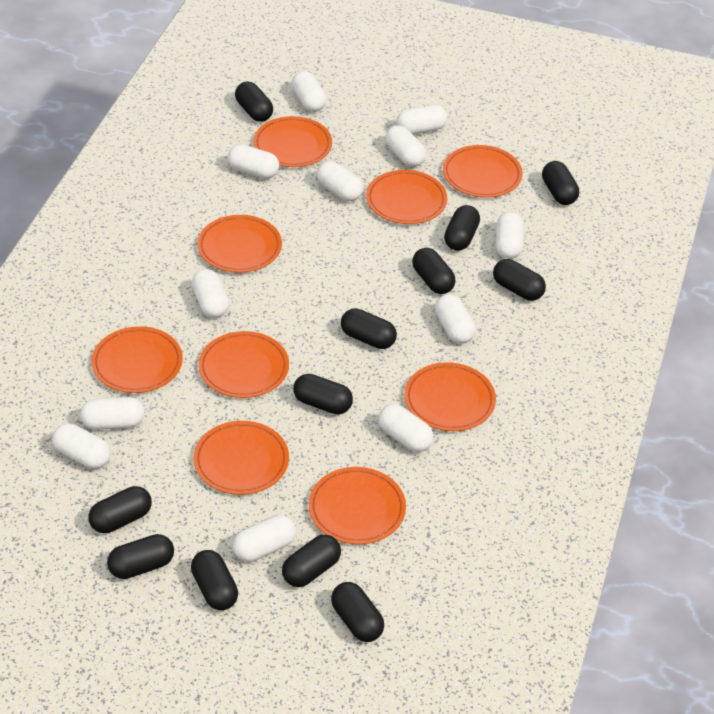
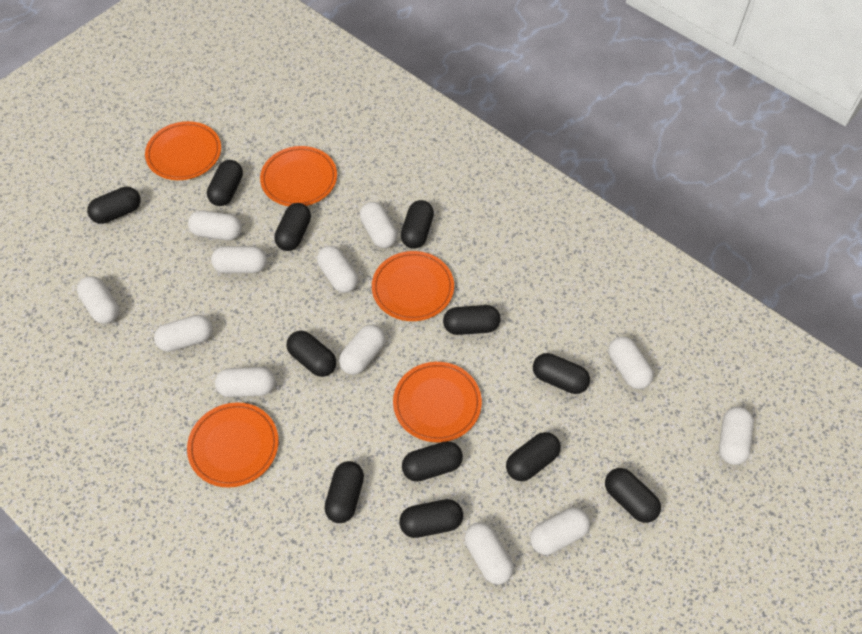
orange plate: 9 -> 5

